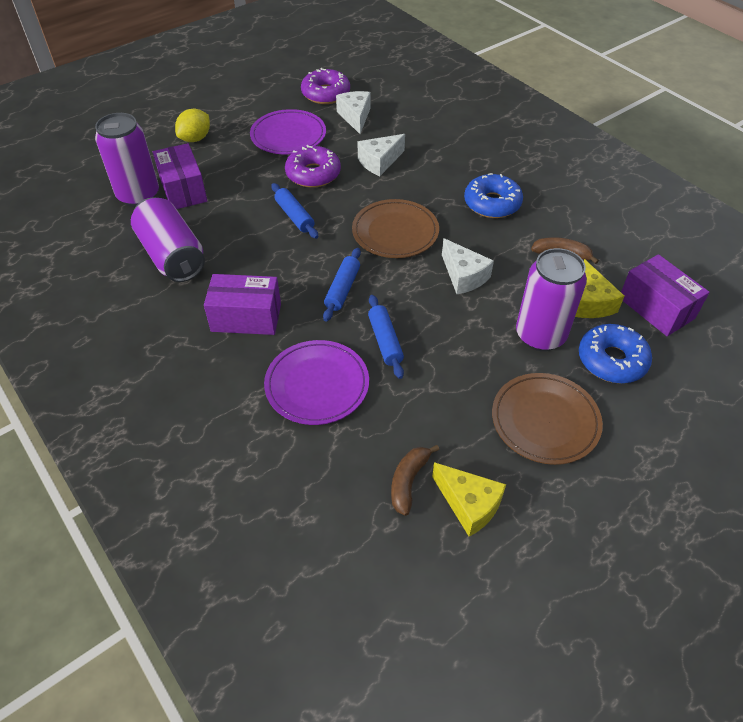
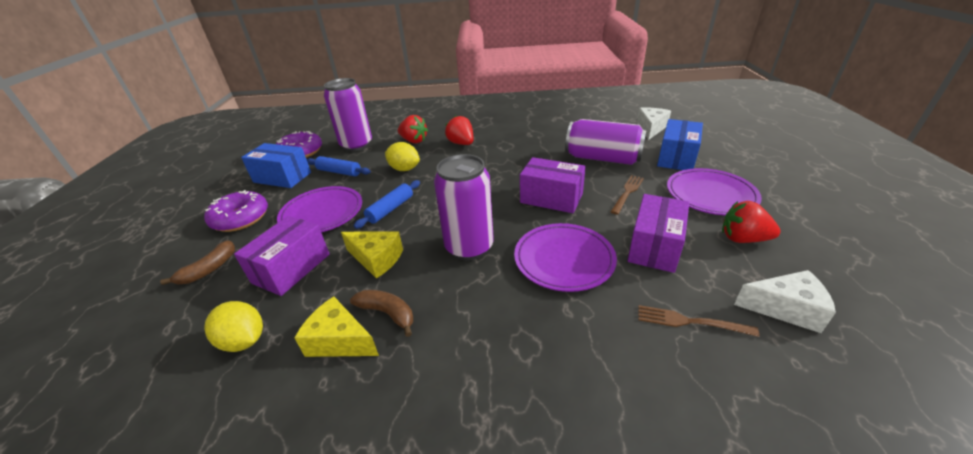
blue box: 0 -> 2
blue donut: 2 -> 0
blue rolling pin: 3 -> 2
brown fork: 0 -> 2
brown plate: 2 -> 0
purple plate: 2 -> 3
red strawberry: 0 -> 3
white cheese: 3 -> 2
yellow lemon: 1 -> 2

